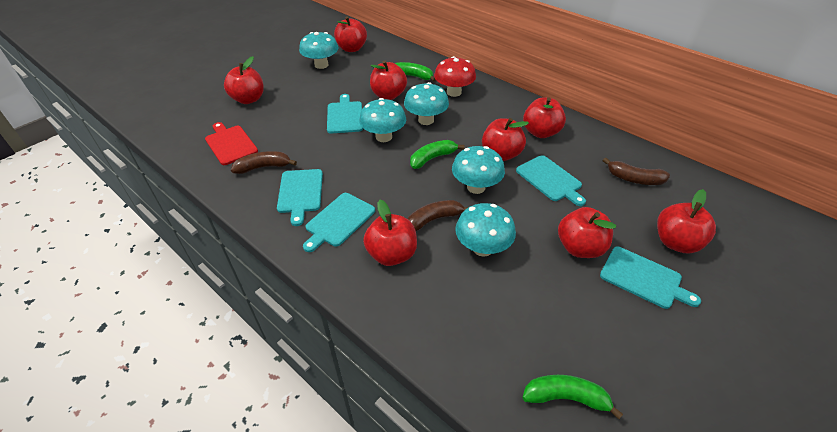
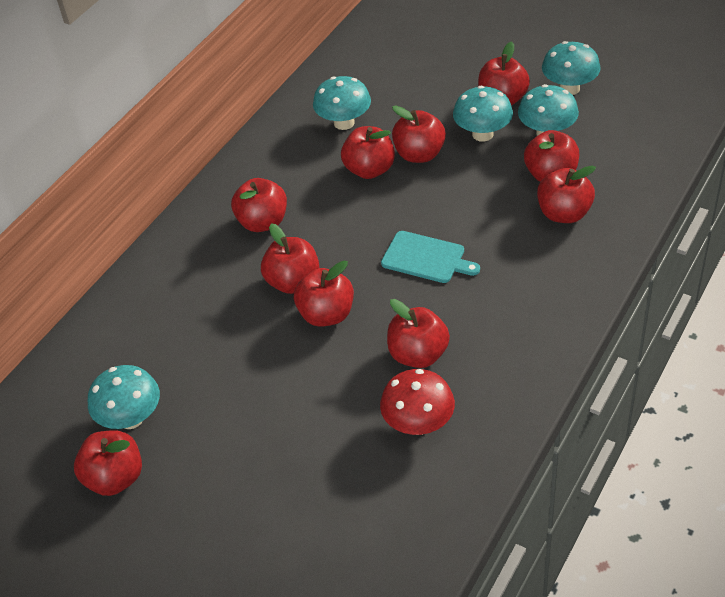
brown banana: 3 -> 0
green banana: 3 -> 0
red apple: 8 -> 10
red cutting board: 1 -> 0
turquoise cutting board: 5 -> 1

